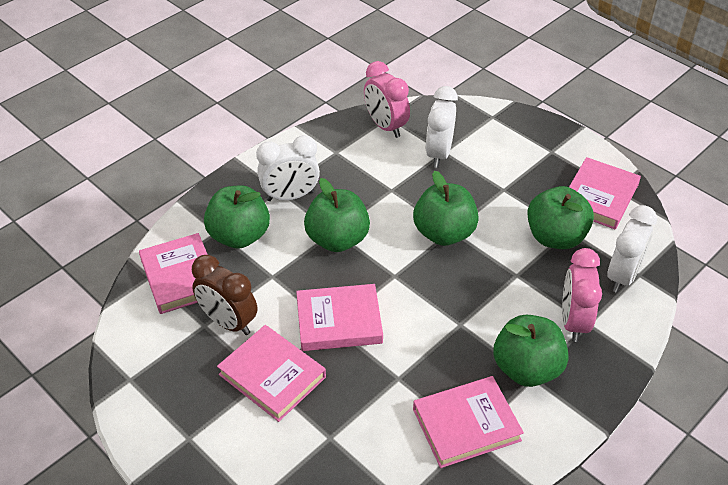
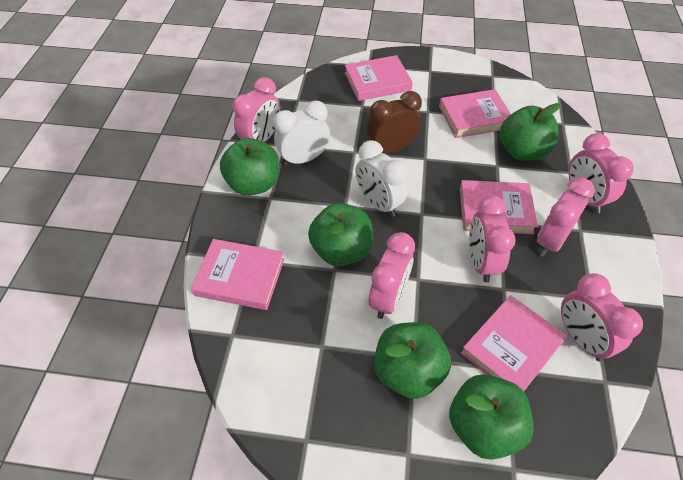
pink clock: 2 -> 6
white clock: 3 -> 2

